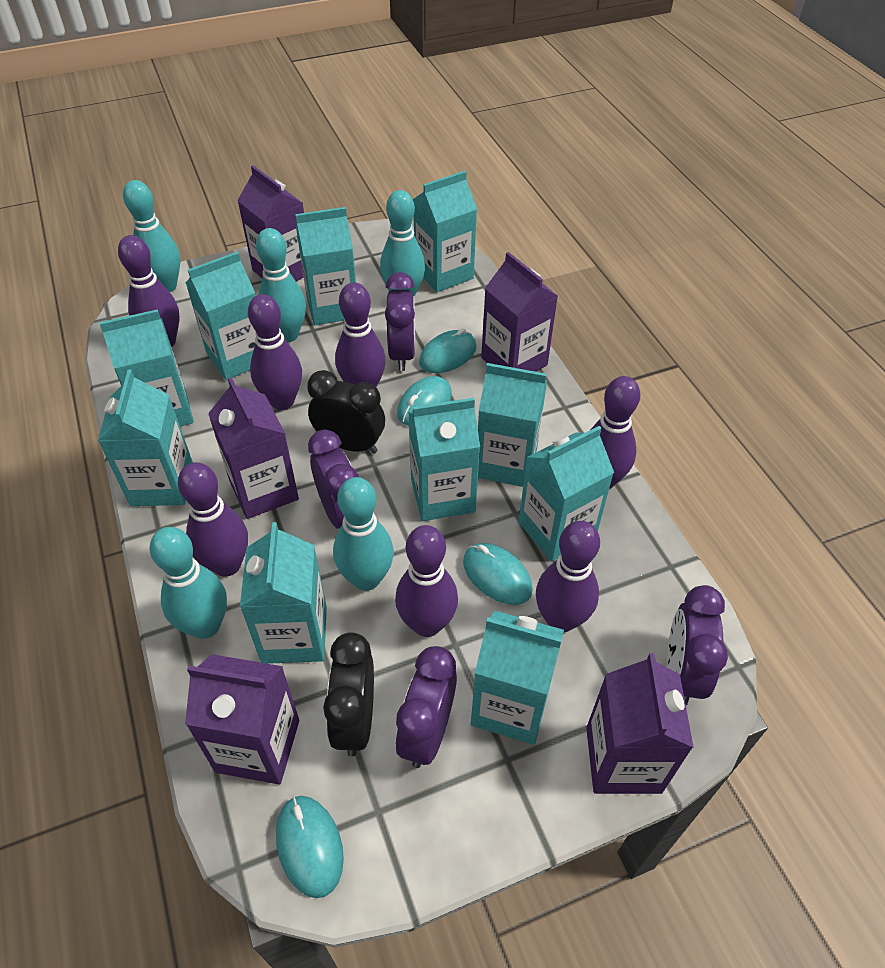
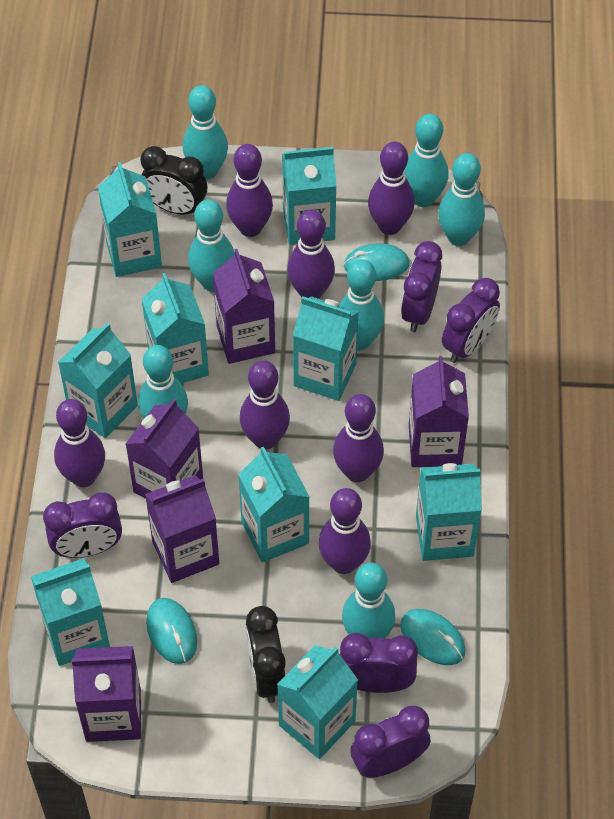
purple clock: 4 -> 5
turquoise bowling pin: 5 -> 7
turquoise carton: 10 -> 9
turquoise mouse: 4 -> 3

